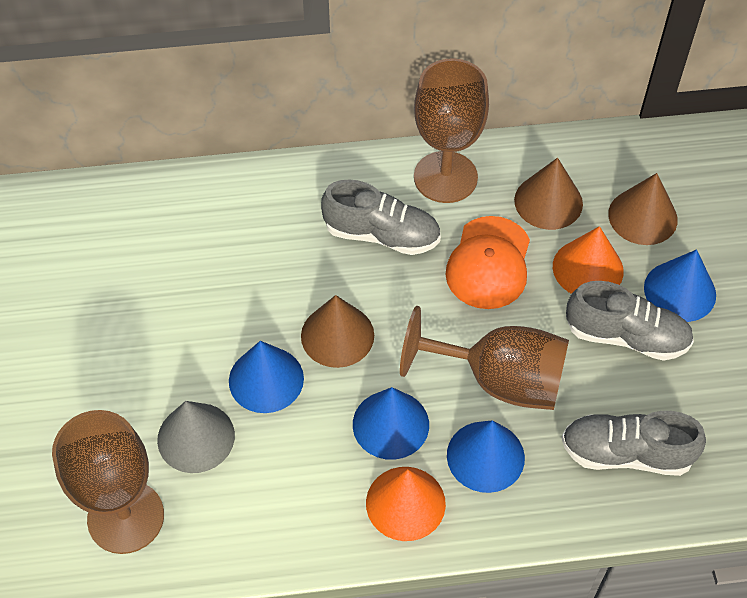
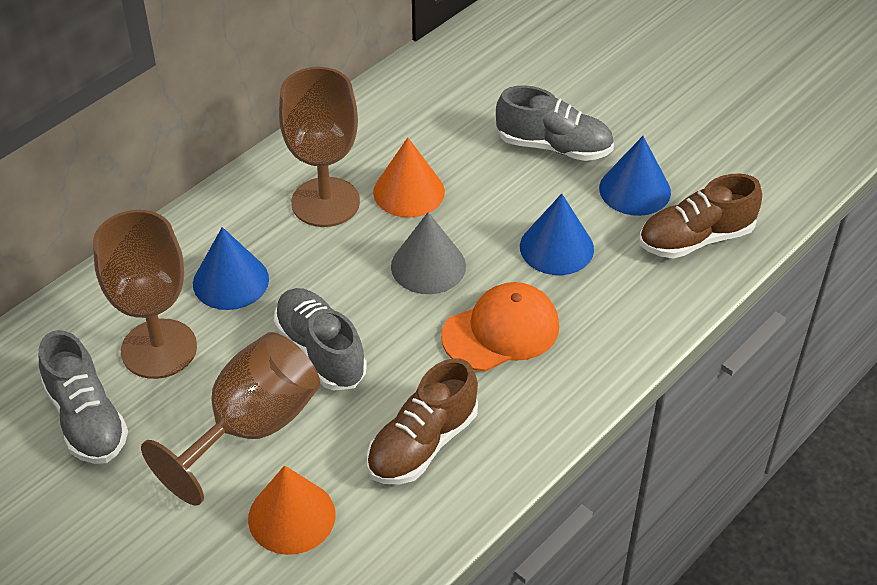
blue cone: 4 -> 3
brown cone: 3 -> 0
brown shoe: 0 -> 2

